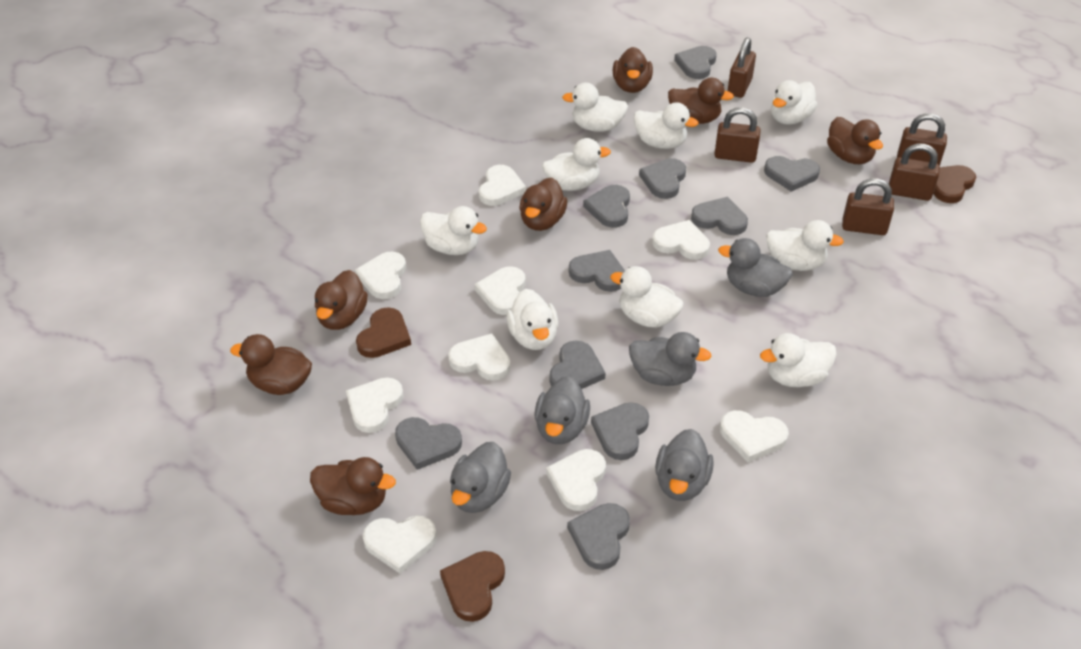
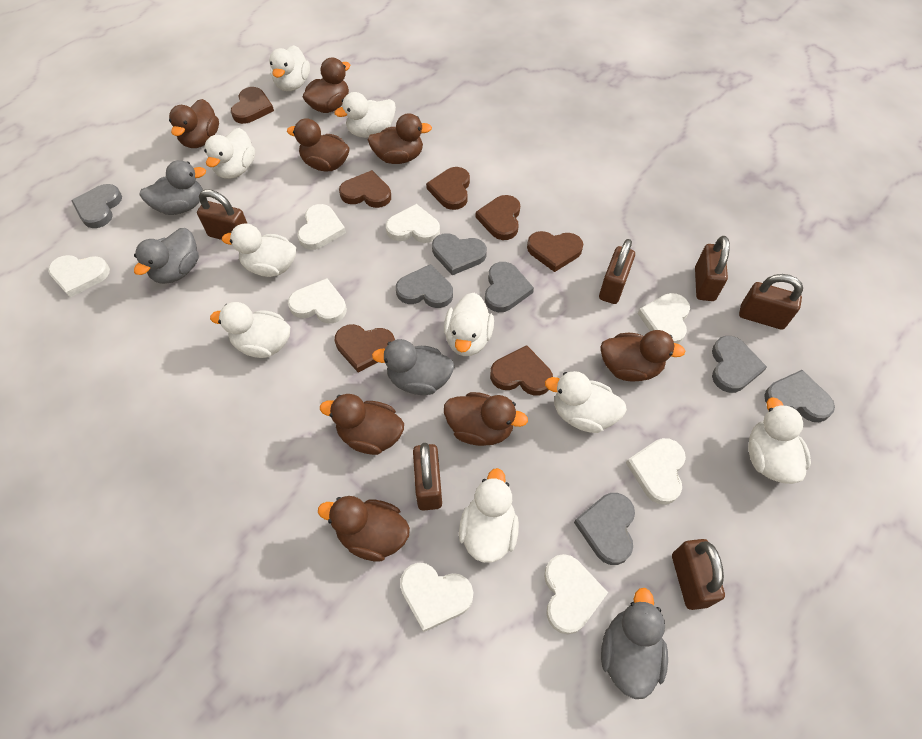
brown duck: 7 -> 8
brown heart: 3 -> 7
brown padlock: 5 -> 6
grey duck: 5 -> 4
grey heart: 10 -> 7
white heart: 9 -> 8

